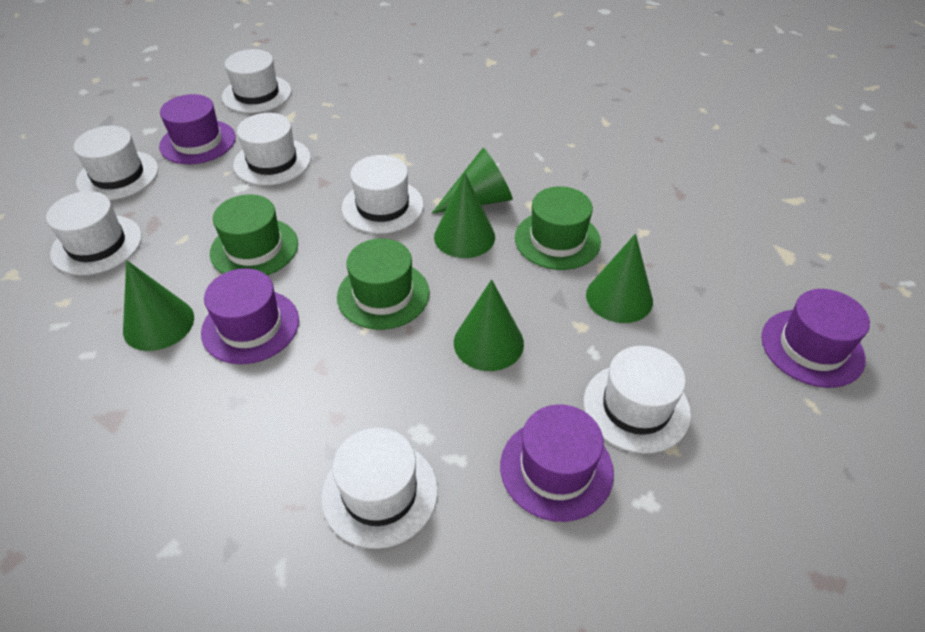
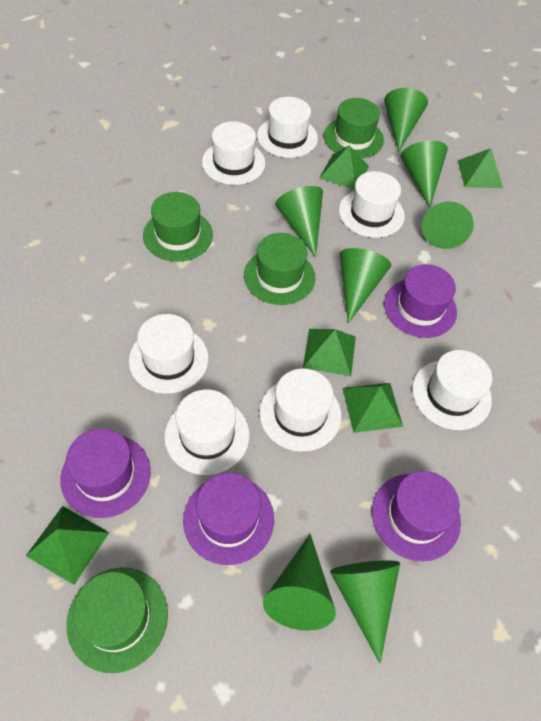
green cone: 5 -> 7
green hat: 3 -> 4
green pyramid: 0 -> 5

